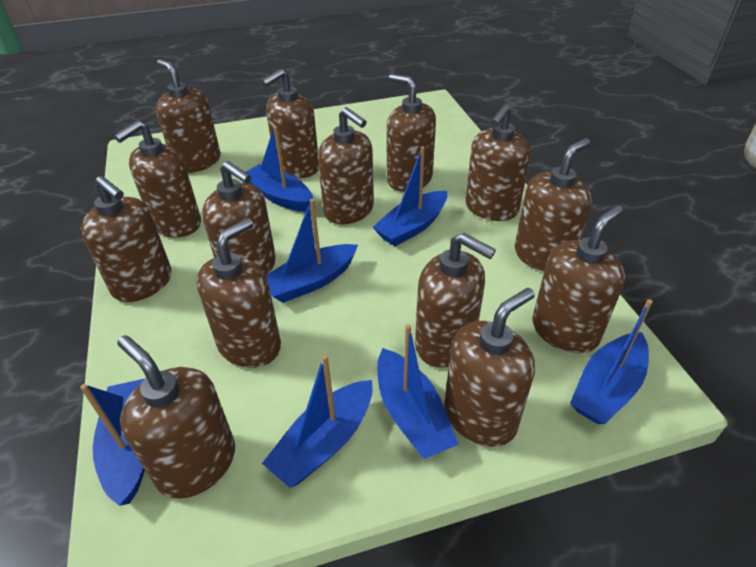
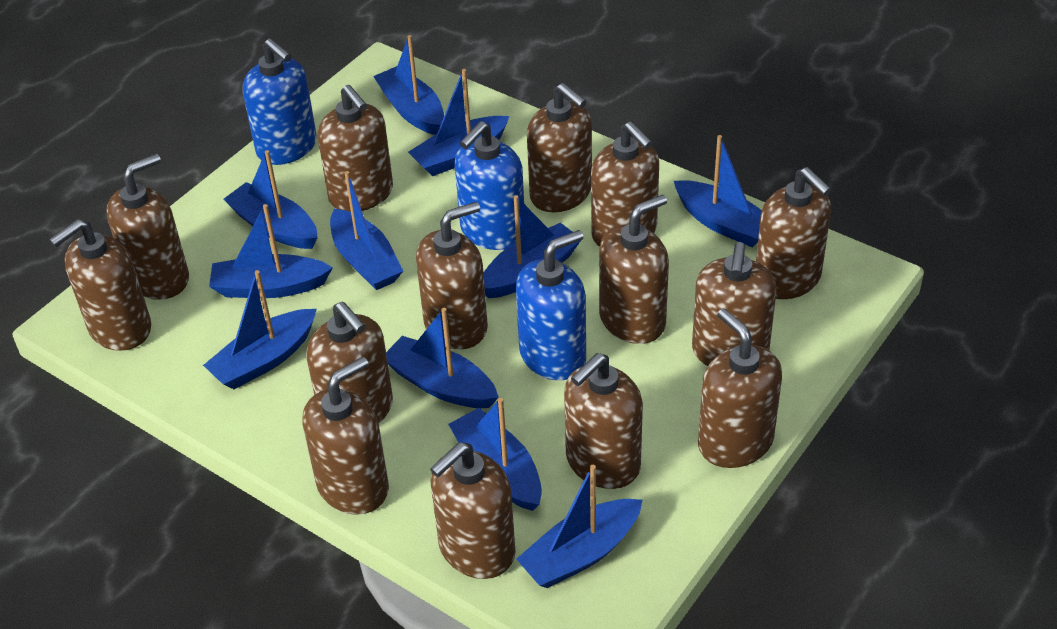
blue boat: 7 -> 11
blue soap dispenser: 0 -> 3

